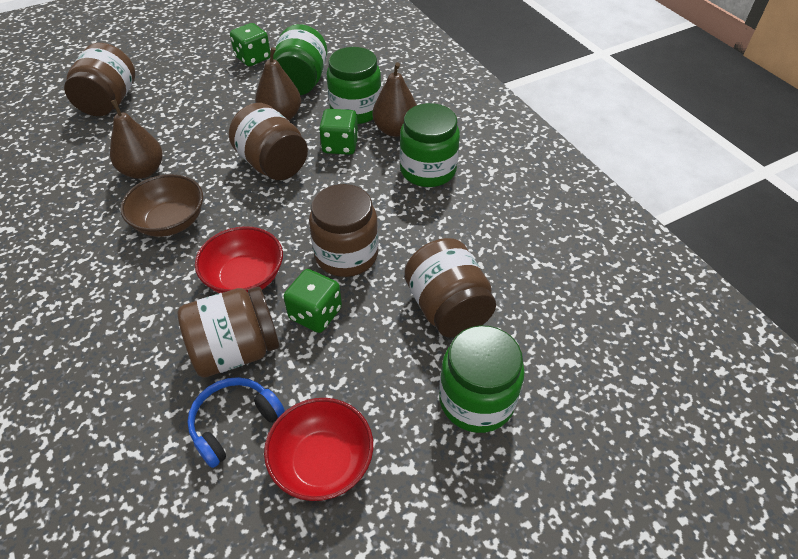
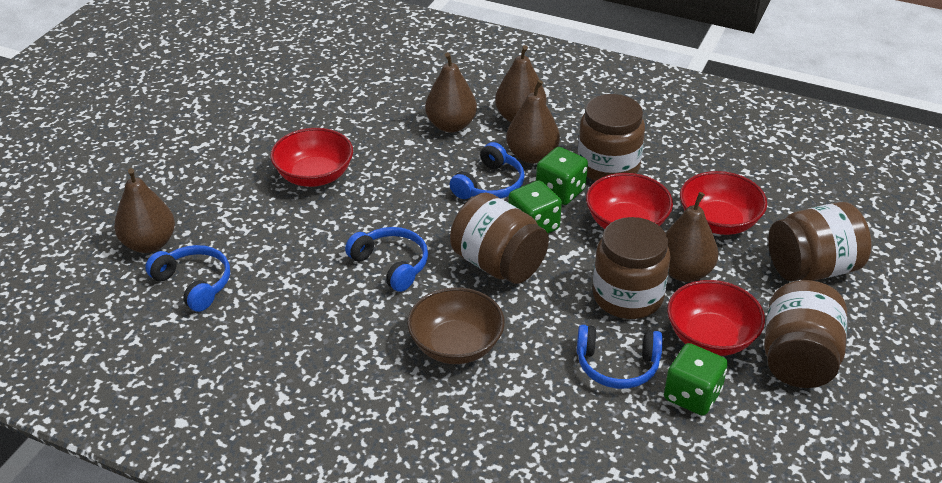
blue headphones: 1 -> 4
brown pear: 3 -> 5
green jar: 4 -> 0
red bowl: 2 -> 4

